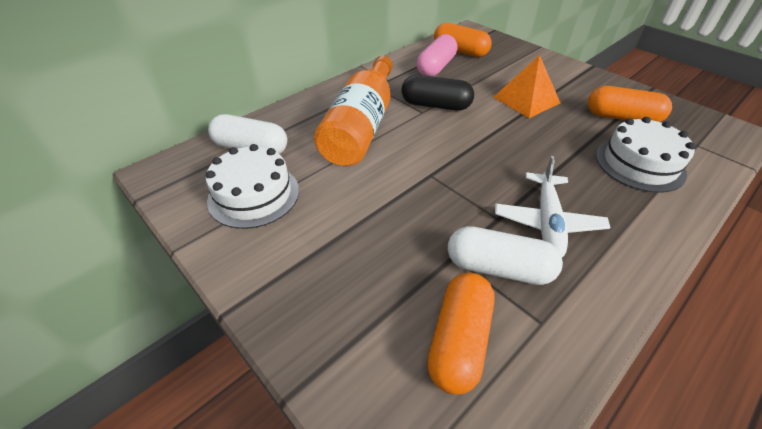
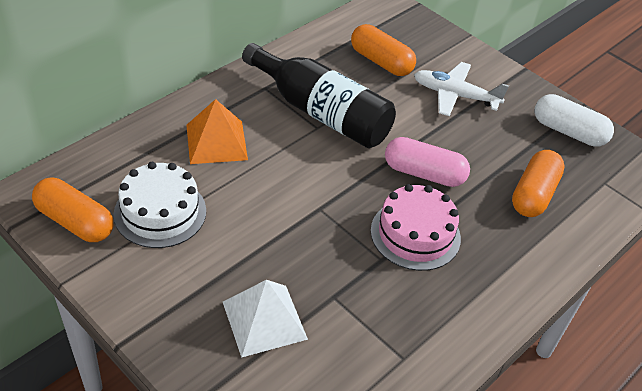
black bottle: 0 -> 1
black capsule: 1 -> 0
orange bottle: 1 -> 0
pink cake: 0 -> 1
white cake: 2 -> 1
white capsule: 2 -> 1
white pyramid: 0 -> 1

